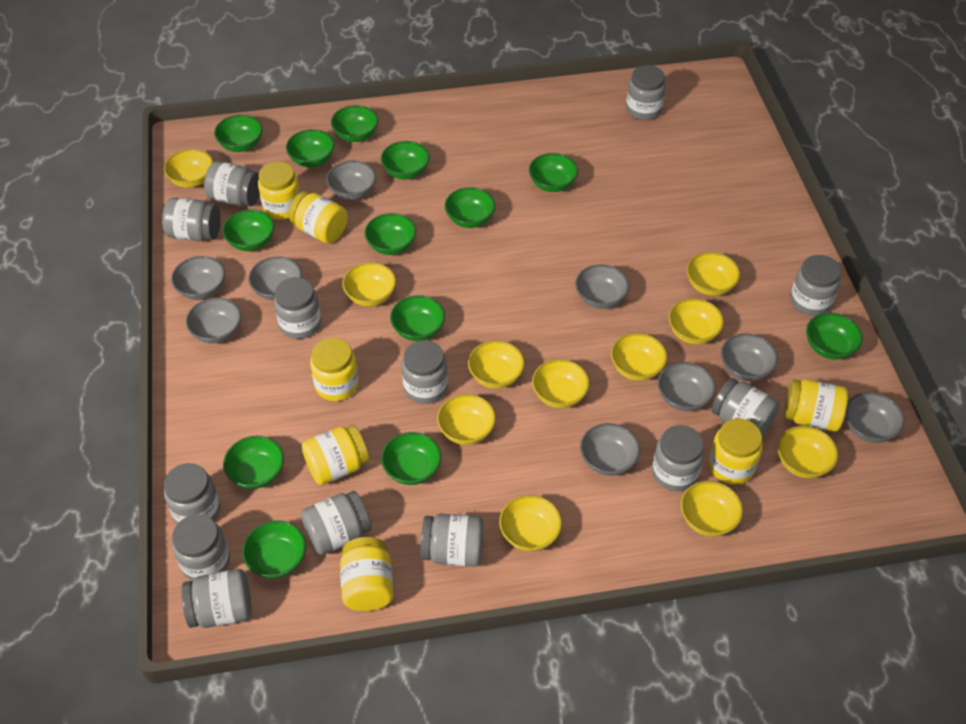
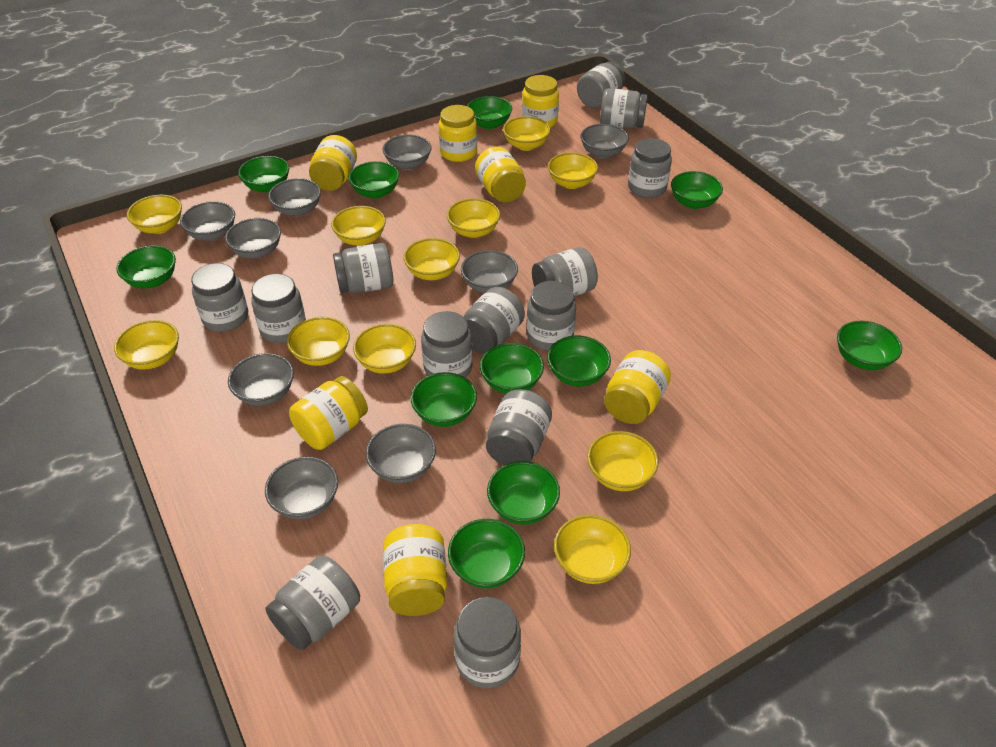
green bowl: 13 -> 11

